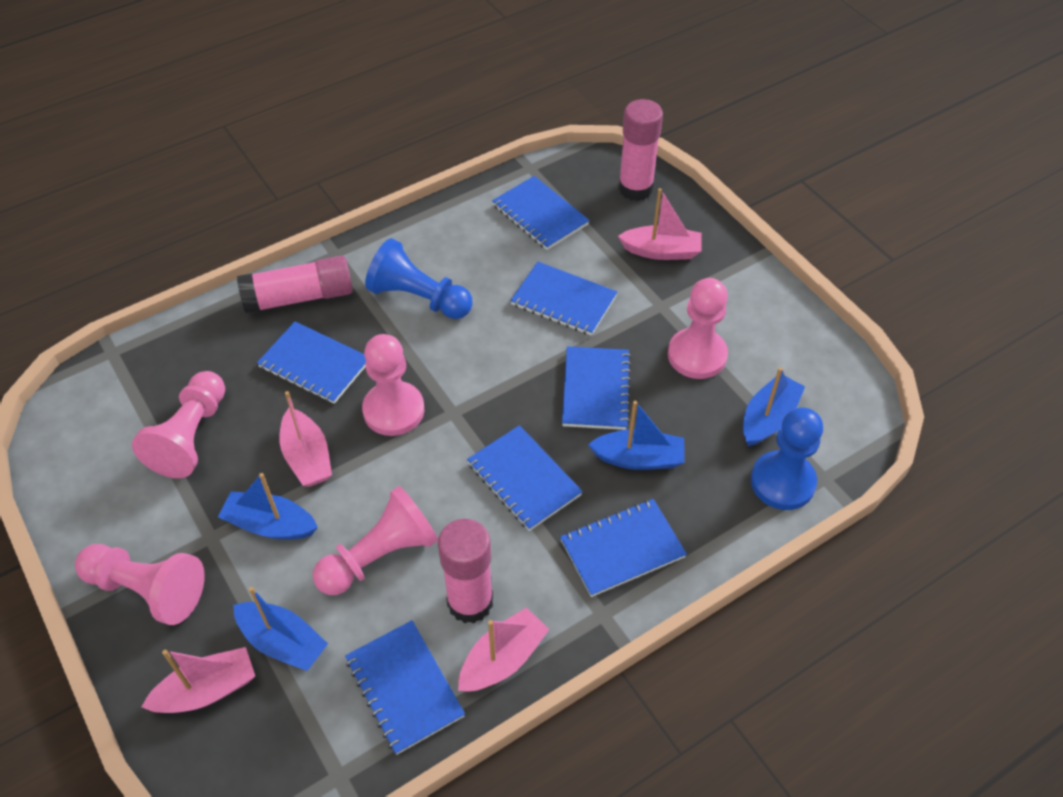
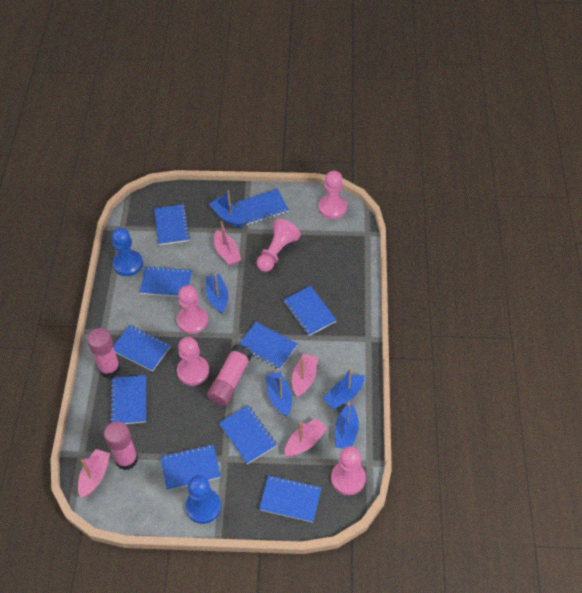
blue boat: 4 -> 5
blue notebook: 7 -> 10

